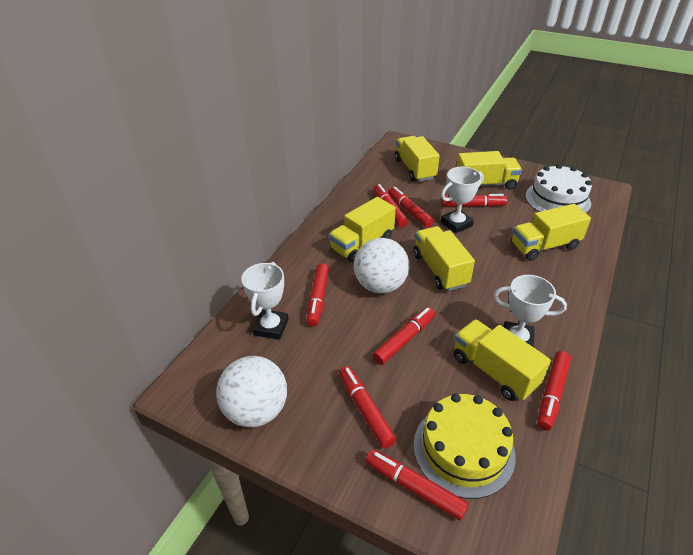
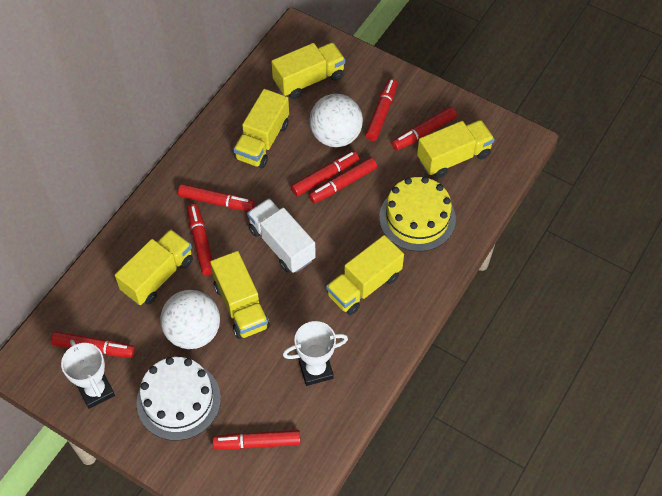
white trophy: 3 -> 2
white truck: 0 -> 1

